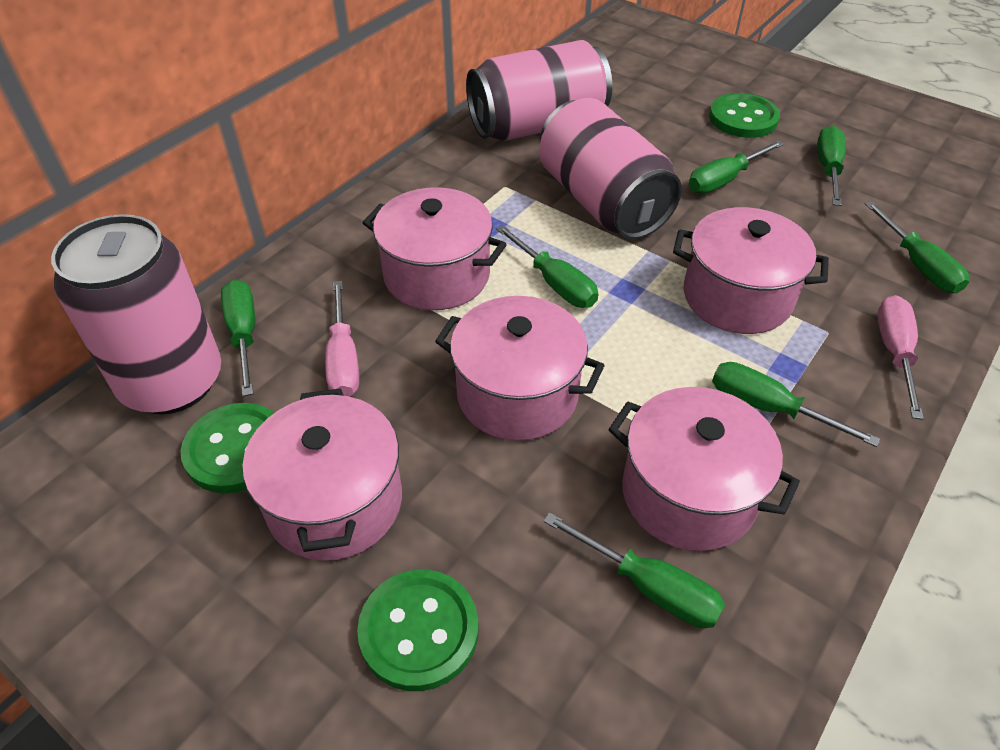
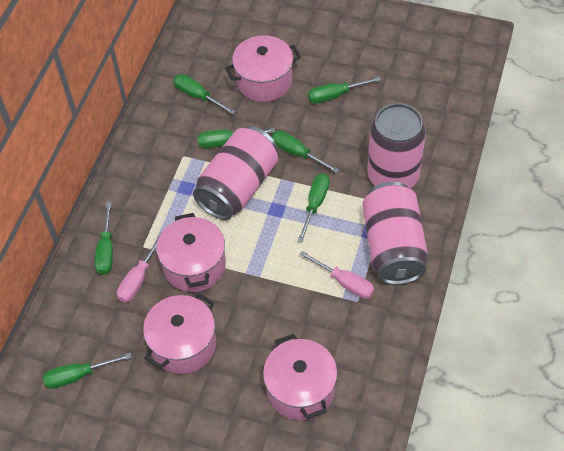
green button: 3 -> 0
pink pot: 5 -> 4

